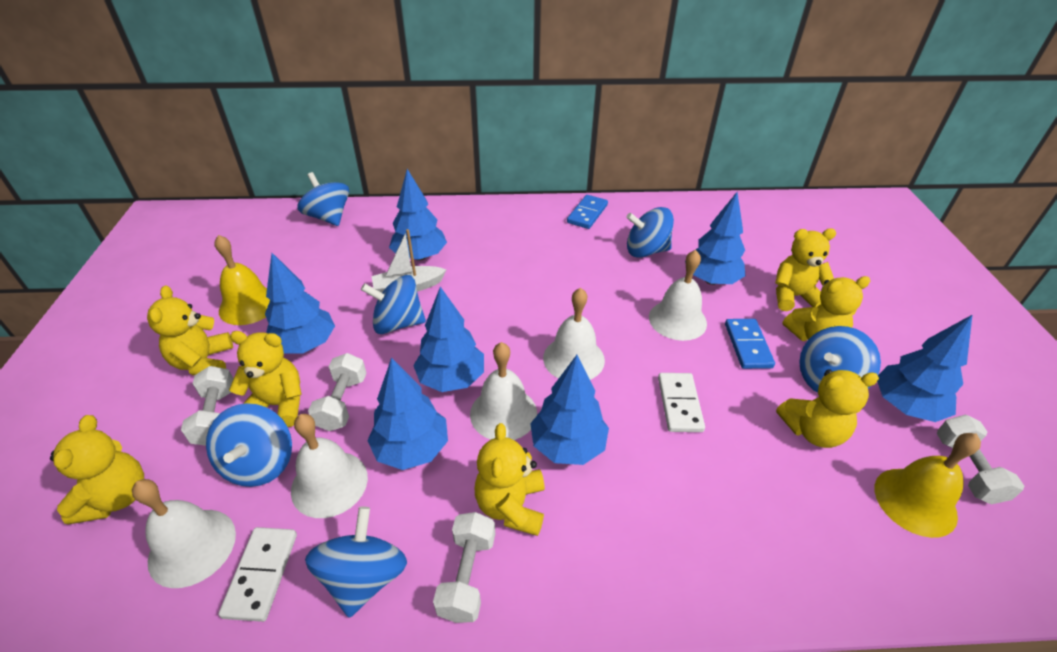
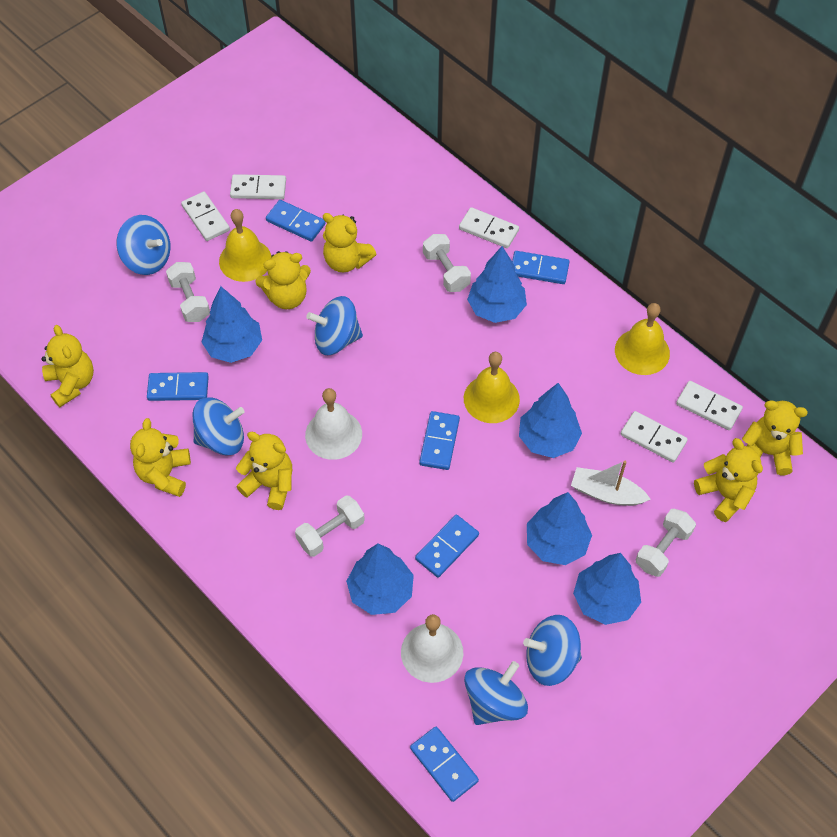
blue domino: 2 -> 6
blue spinning top: 6 -> 5
blue tree: 7 -> 6
white bell: 5 -> 2
white domino: 2 -> 5
yellow bell: 2 -> 3

